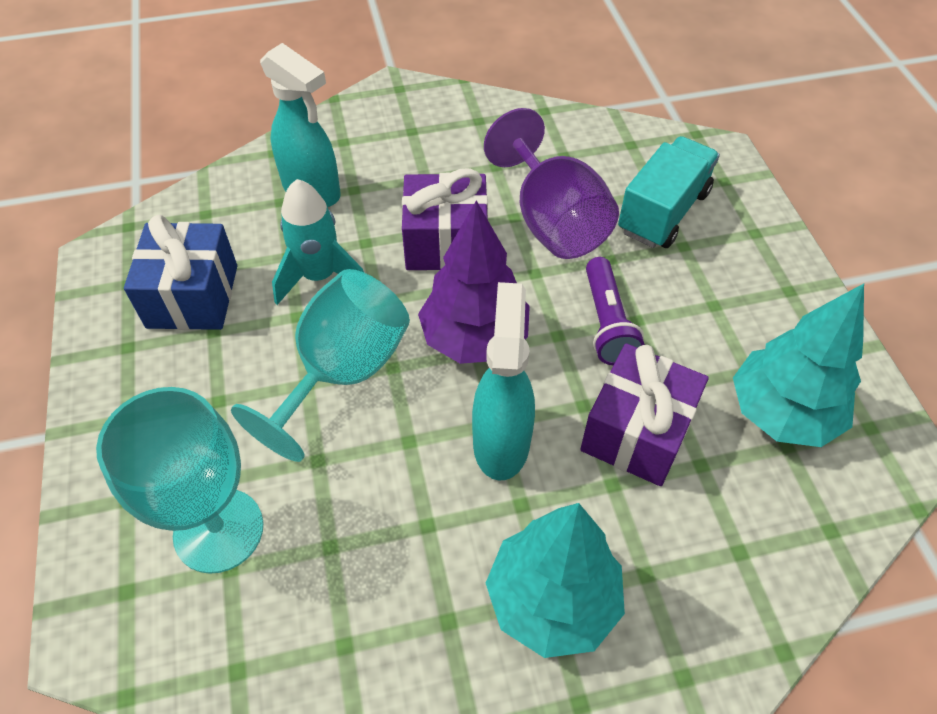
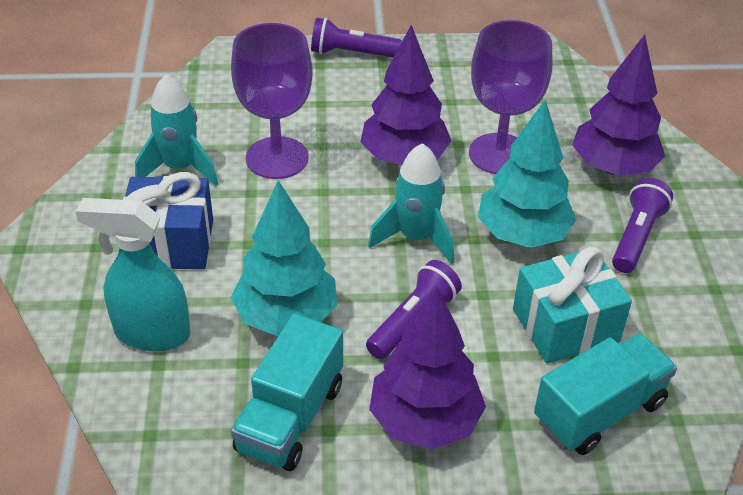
purple flashlight: 1 -> 3
purple gift: 2 -> 0
purple goblet: 1 -> 2
purple tree: 1 -> 3
turquoise gift: 0 -> 1
turquoise goblet: 2 -> 0
turquoise rocket: 1 -> 2
turquoise spray bottle: 2 -> 1
turquoise truck: 1 -> 2

